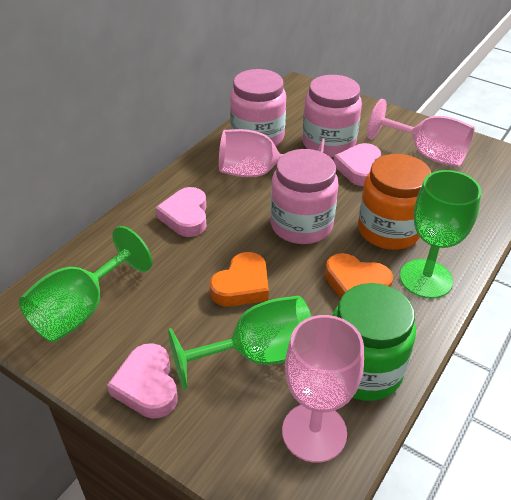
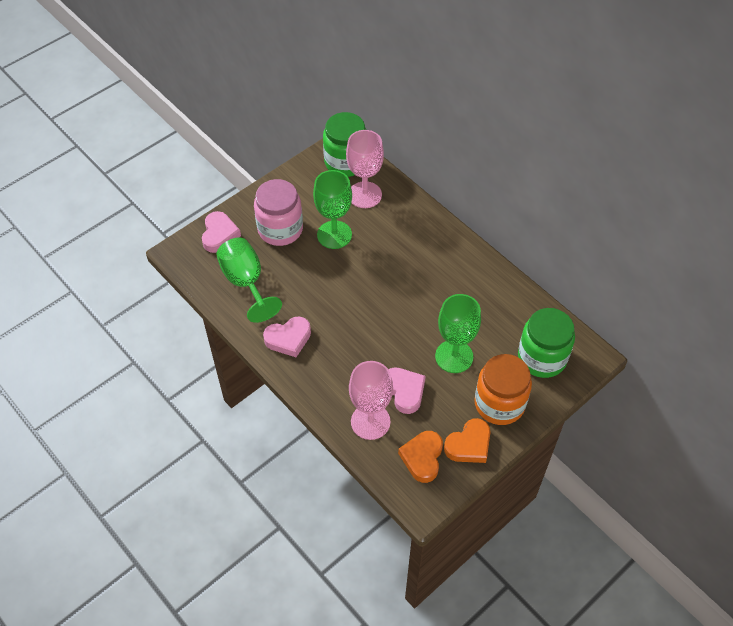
green jar: 1 -> 2
pink goblet: 3 -> 2
pink jar: 3 -> 1

